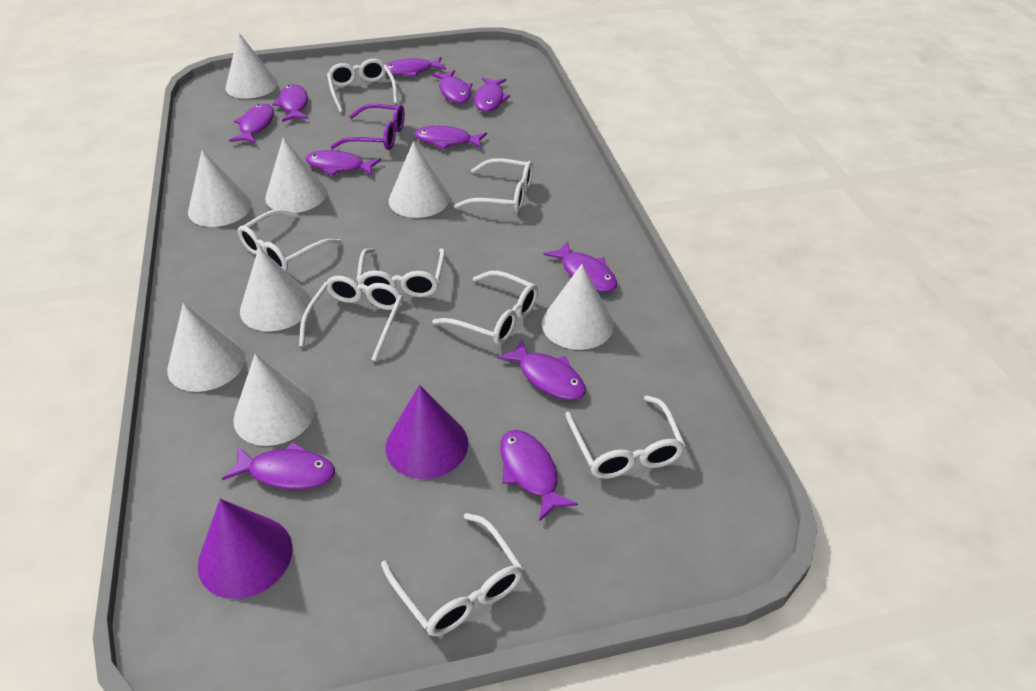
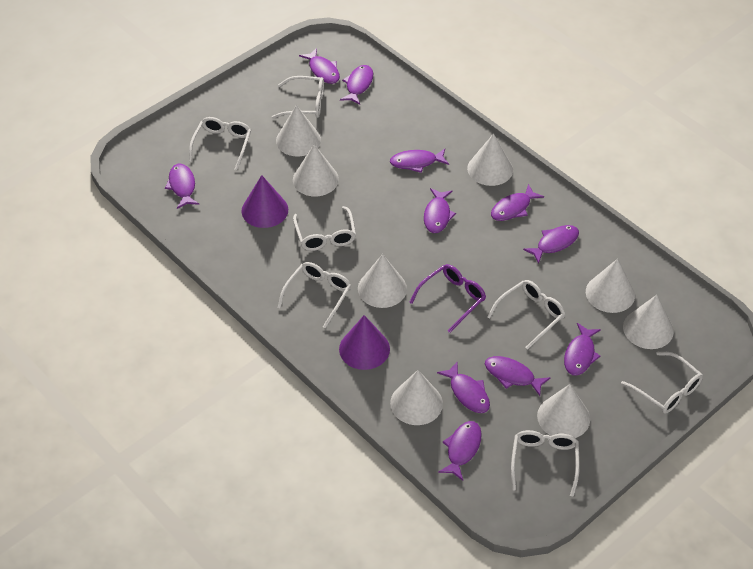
white glasses: 8 -> 7

